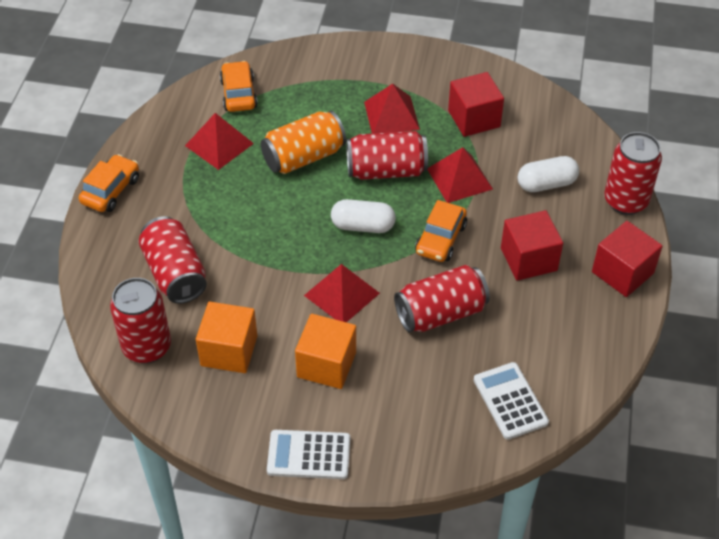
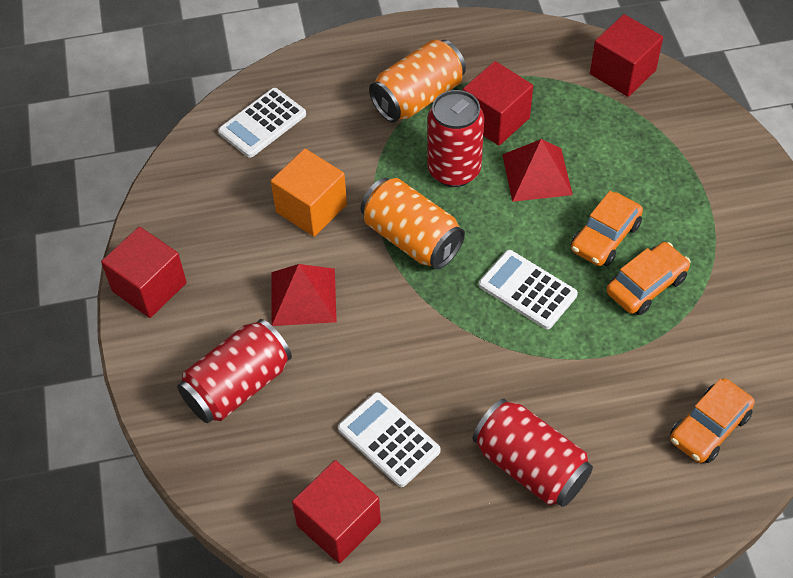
orange can: 1 -> 2
orange cube: 2 -> 1
red can: 5 -> 3
red cube: 3 -> 4
red pyramid: 4 -> 2
white calculator: 2 -> 3
white capsule: 2 -> 0

